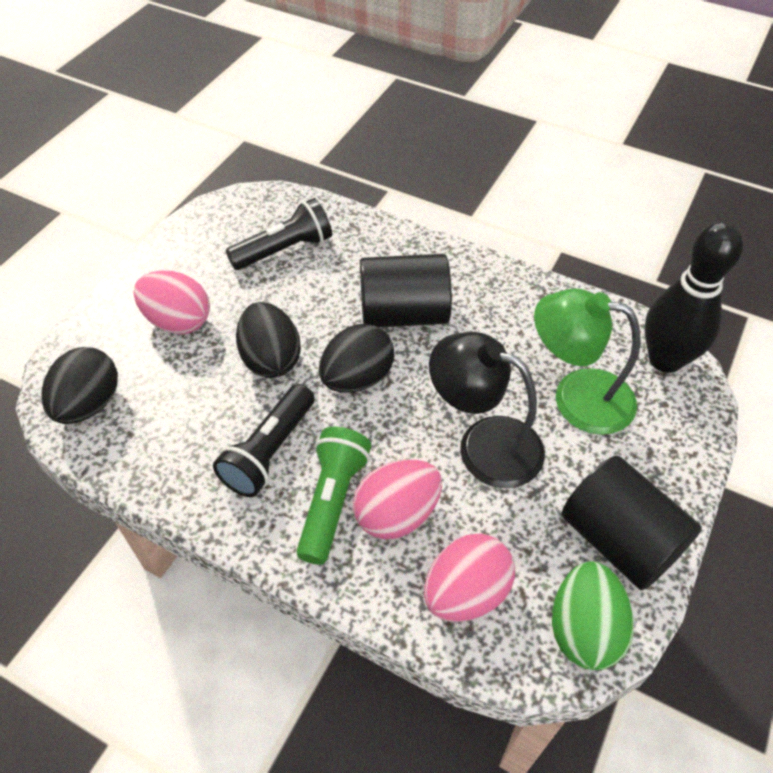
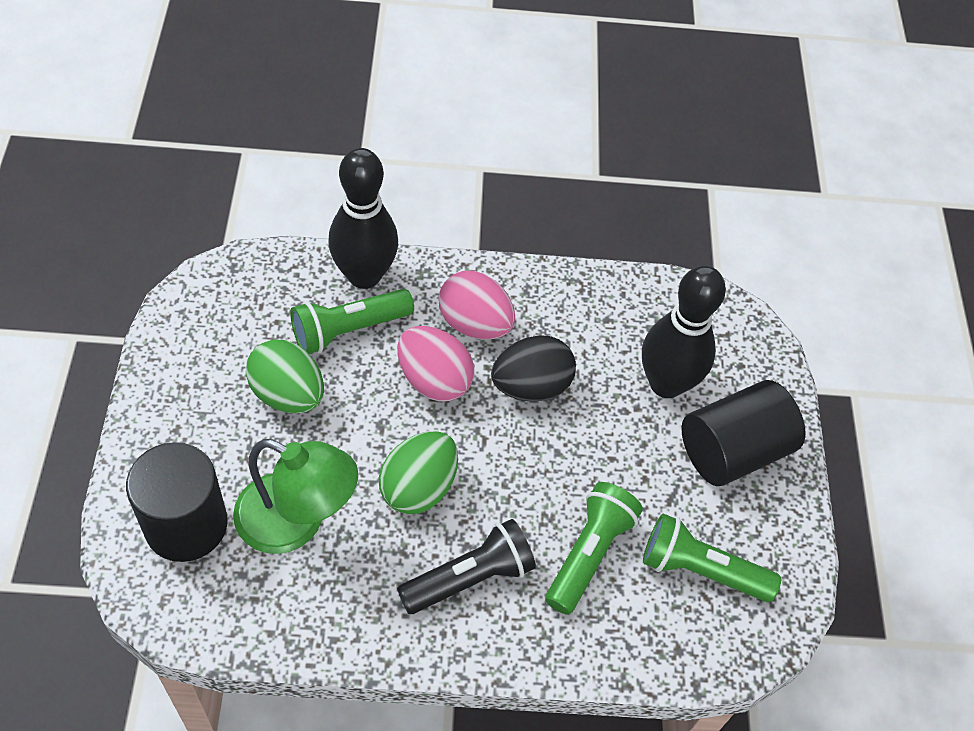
black bowling pin: 1 -> 2
black egg: 3 -> 1
black flashlight: 2 -> 1
black lamp: 1 -> 0
green egg: 1 -> 2
green flashlight: 1 -> 3
pink egg: 3 -> 2

